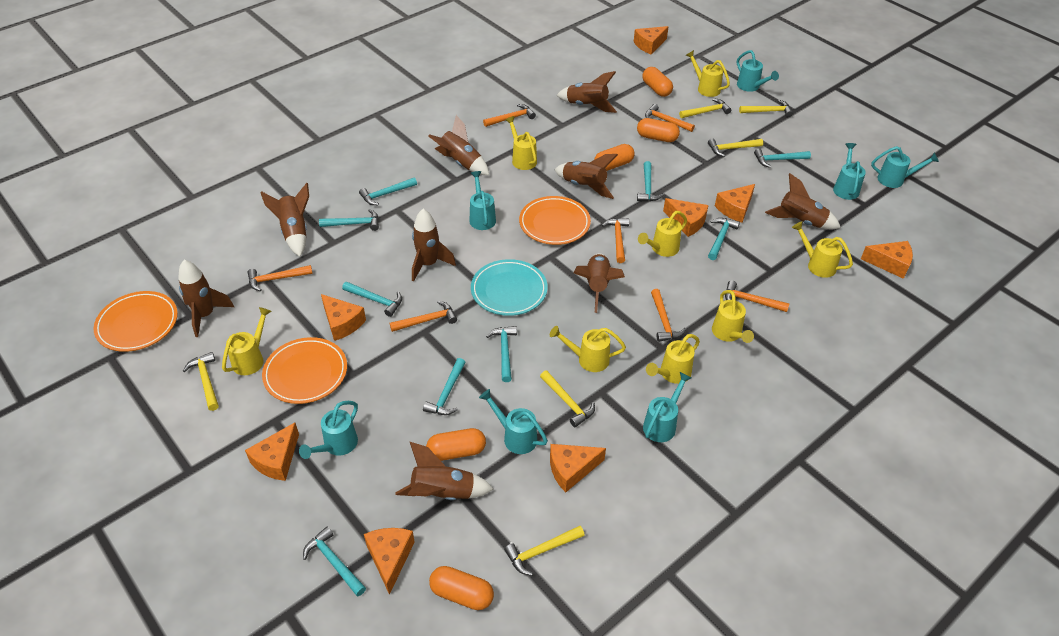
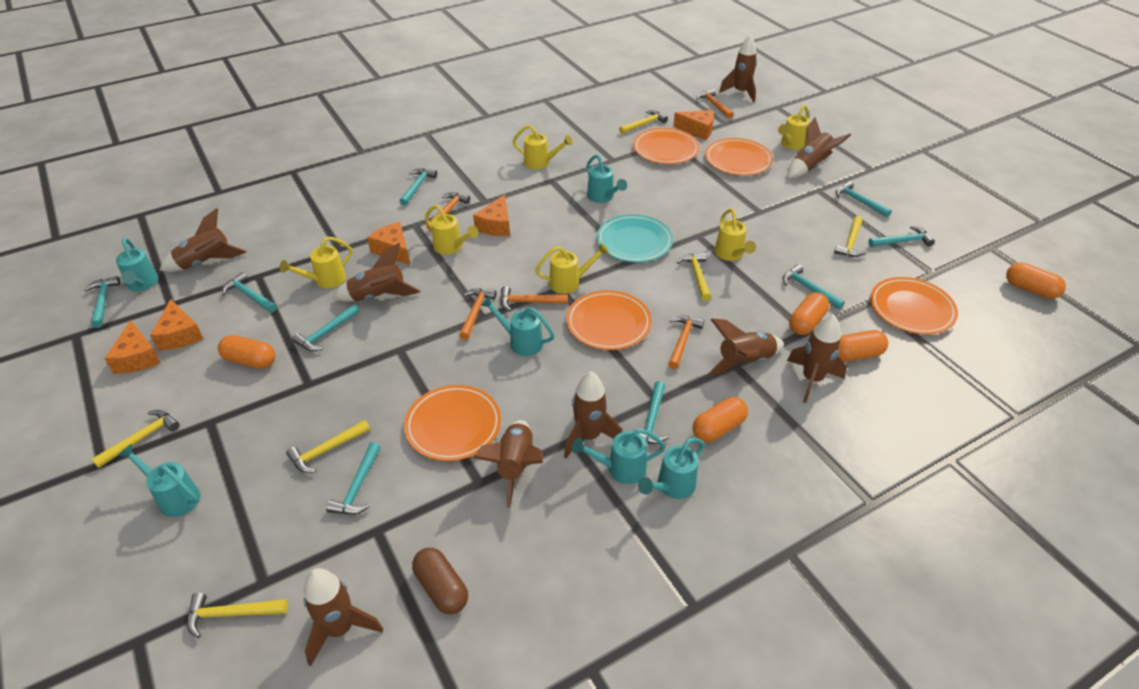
brown capsule: 0 -> 1
orange cheese: 8 -> 5
orange hammer: 7 -> 5
orange plate: 3 -> 5
turquoise watering can: 7 -> 6
yellow watering can: 8 -> 6

